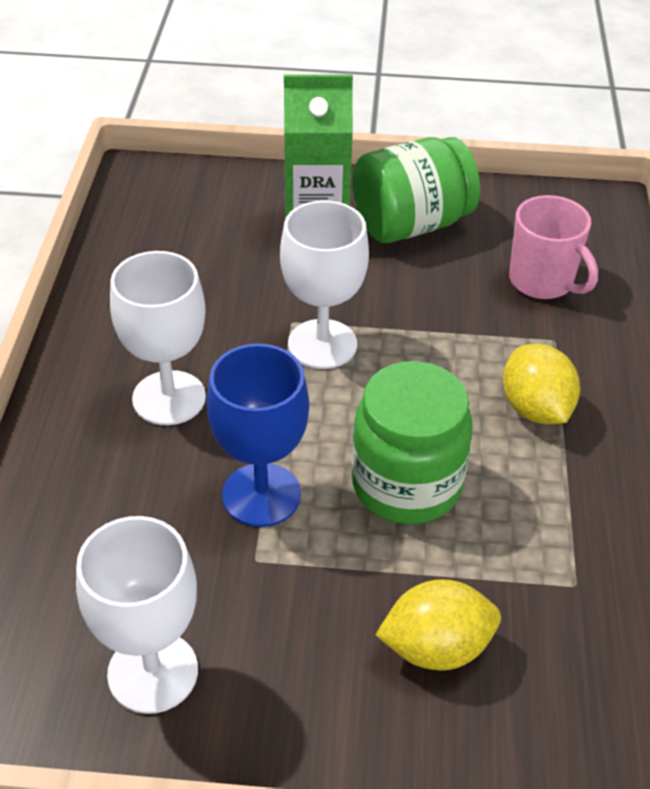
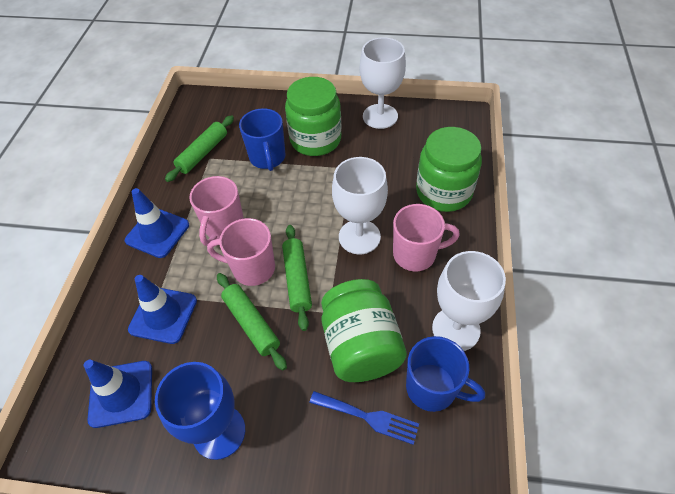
blue fork: 0 -> 1
blue mug: 0 -> 2
blue traffic cone: 0 -> 3
green carton: 1 -> 0
green jar: 2 -> 3
green rolling pin: 0 -> 3
pink mug: 1 -> 3
yellow lemon: 2 -> 0

